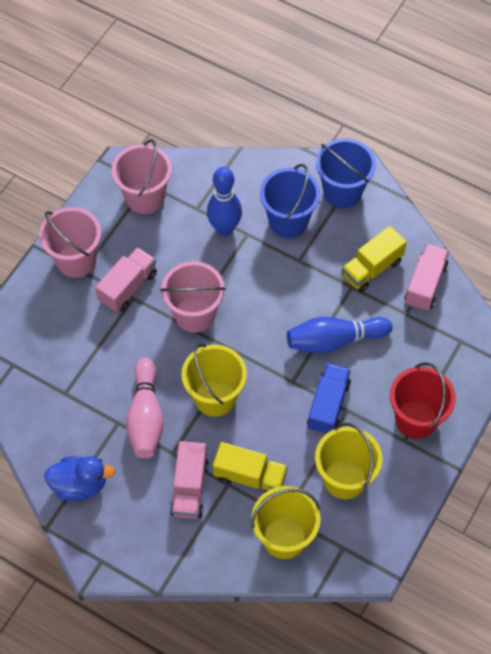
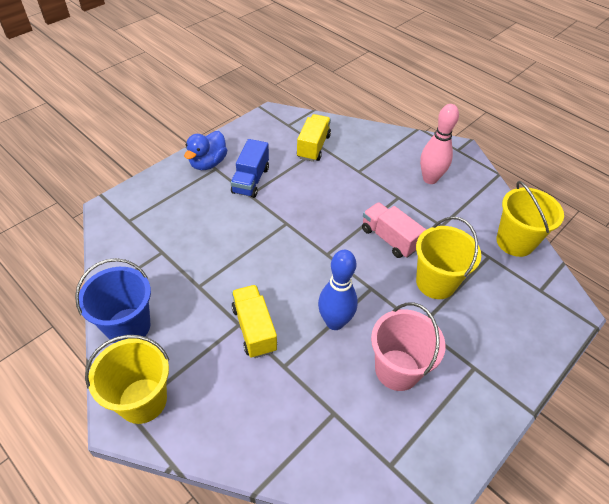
blue bowling pin: 2 -> 1
blue bucket: 2 -> 1
pink bucket: 3 -> 1
pink truck: 3 -> 1
red bucket: 1 -> 0

